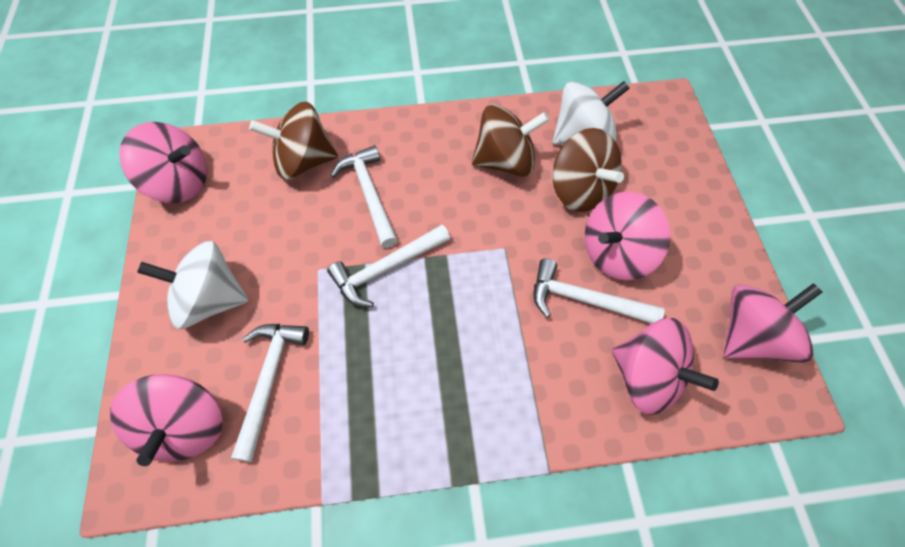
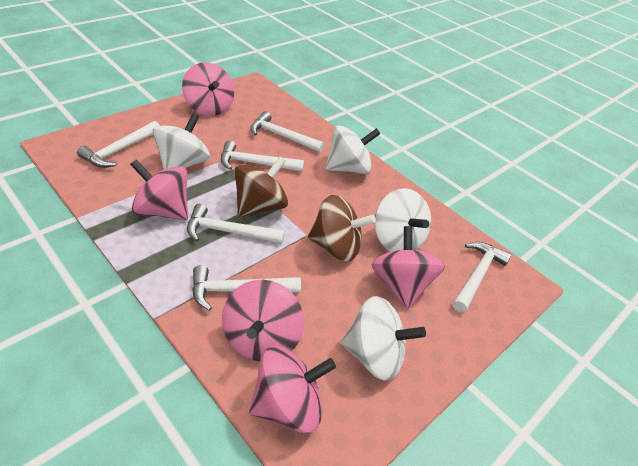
brown spinning top: 3 -> 2
white hammer: 4 -> 6
white spinning top: 2 -> 4

